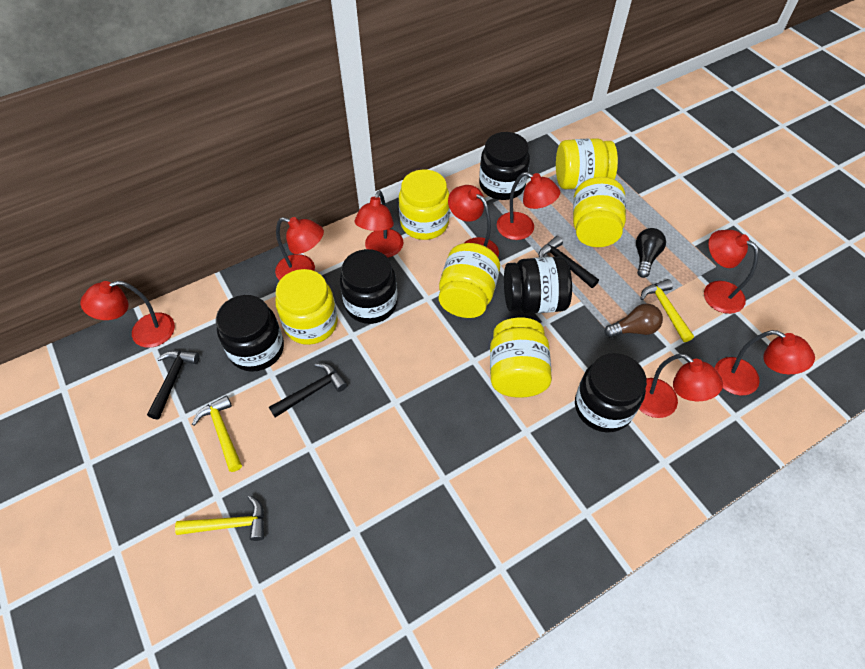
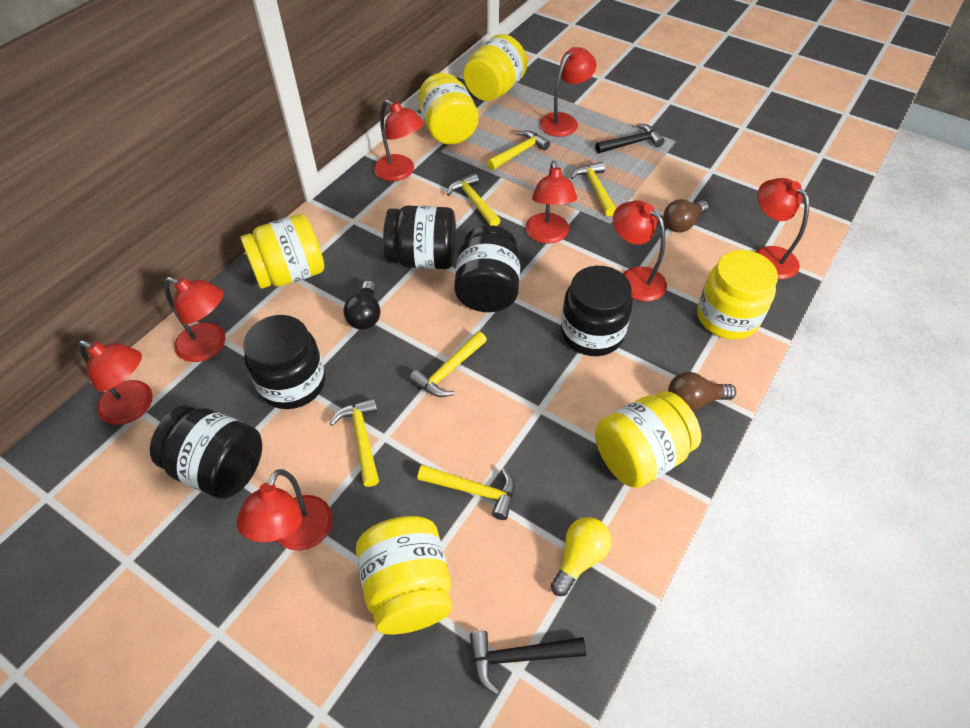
black hammer: 3 -> 2
brown light bulb: 1 -> 2
yellow hammer: 3 -> 6
yellow light bulb: 0 -> 1

